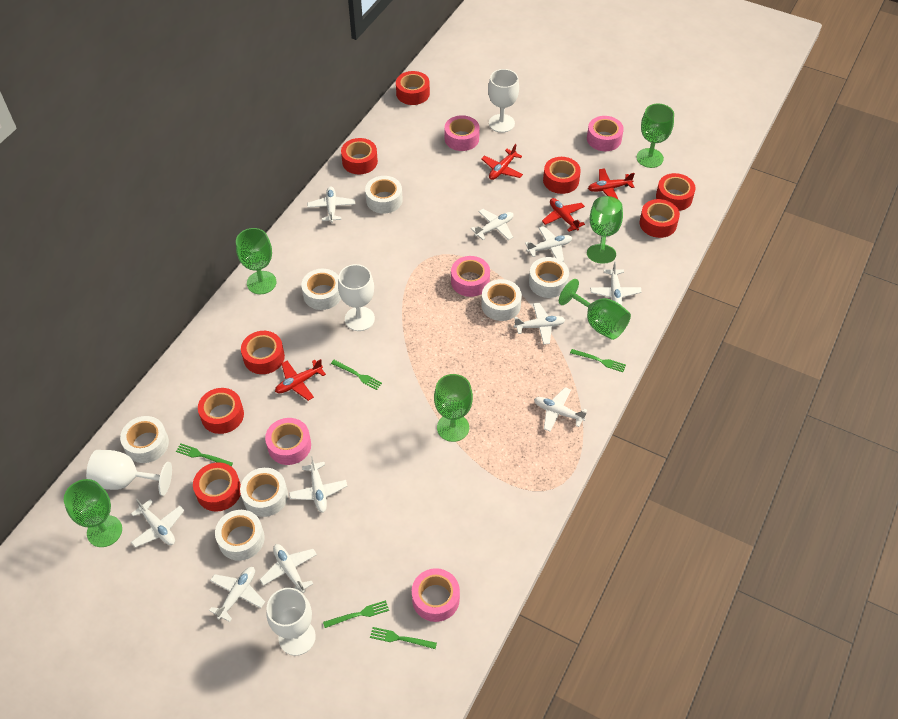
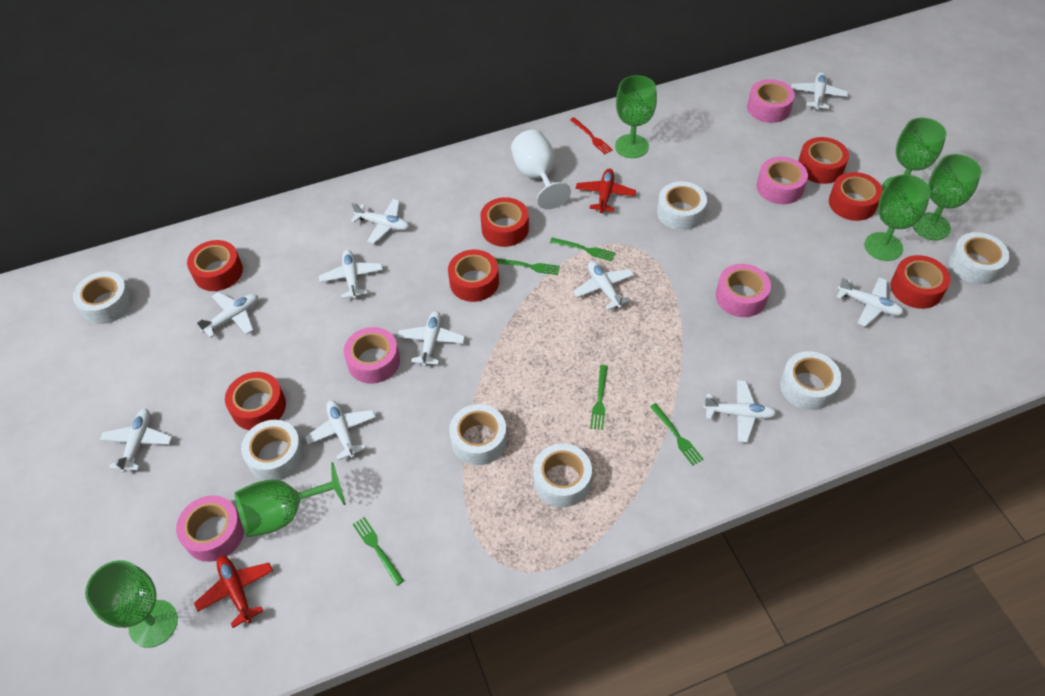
red fork: 0 -> 1
red plane: 4 -> 2
red tape: 8 -> 7
white goblet: 4 -> 1

